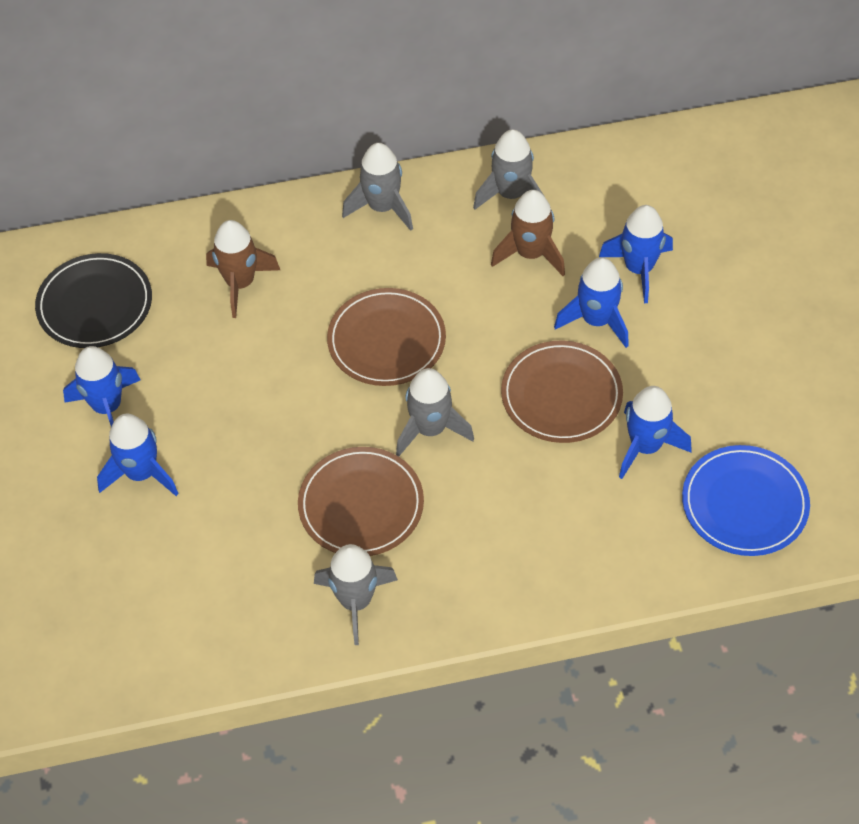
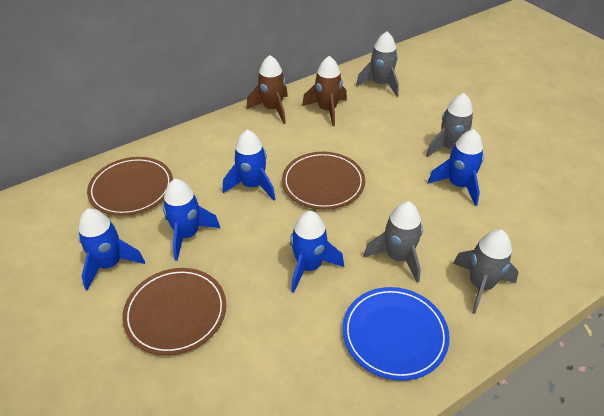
black plate: 1 -> 0

